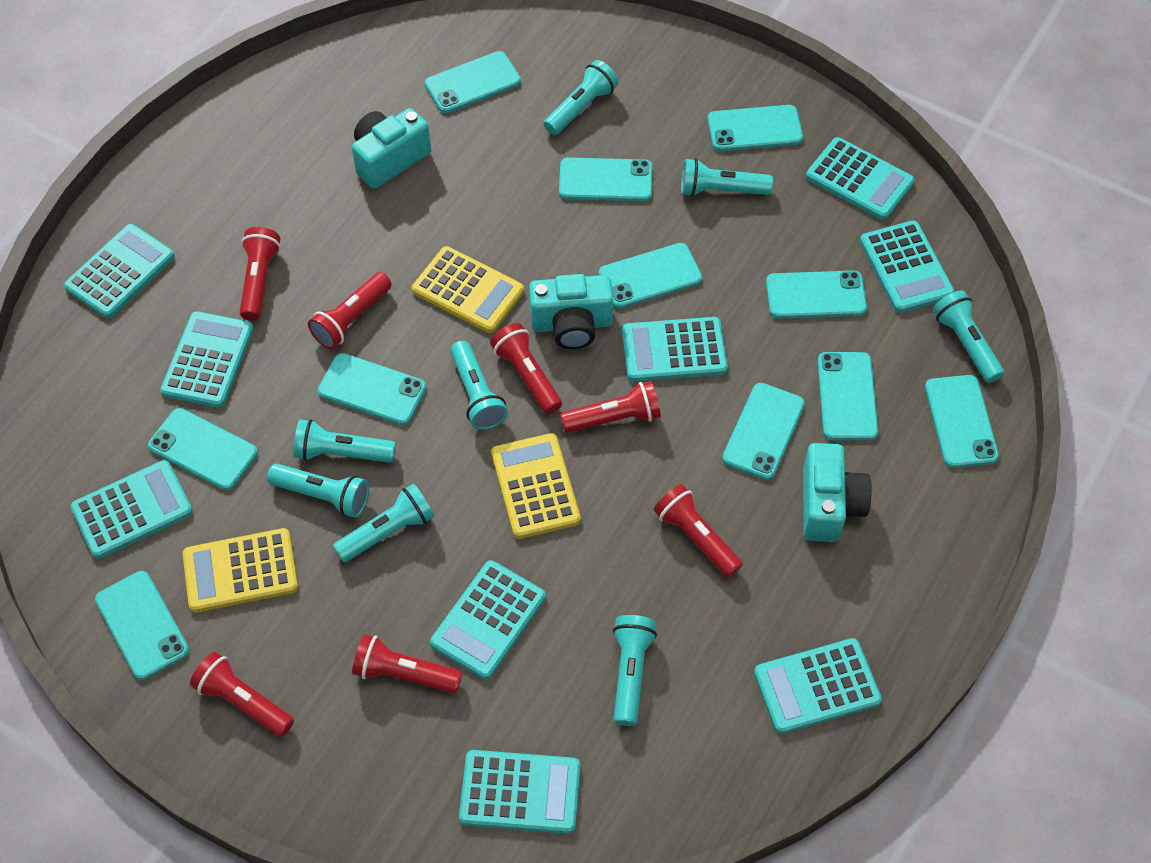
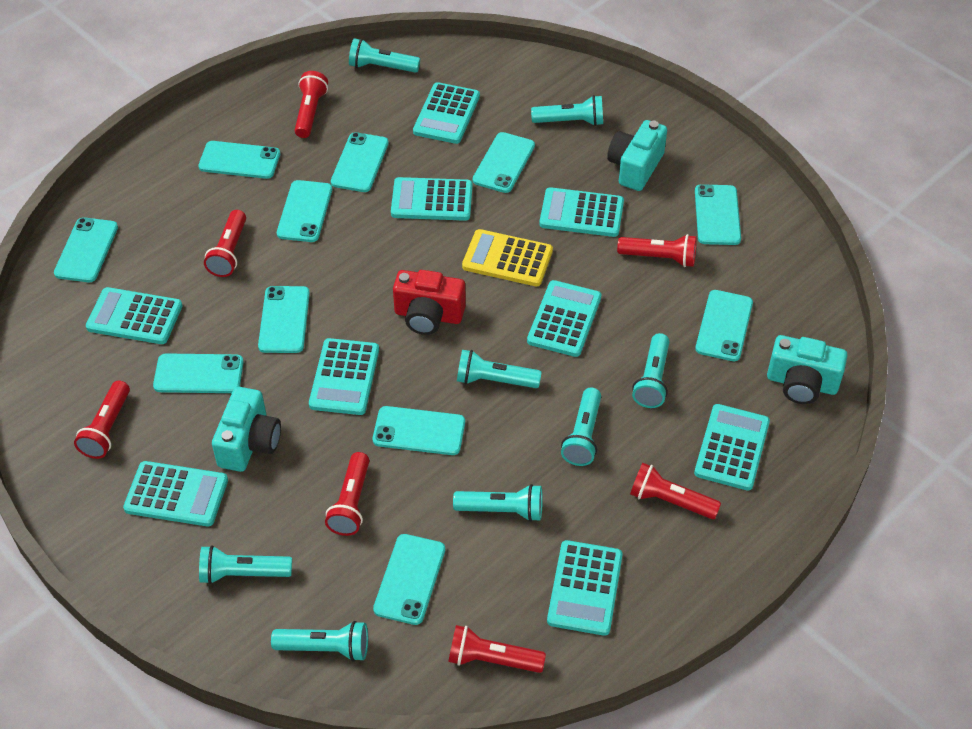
red camera: 0 -> 1
yellow calculator: 3 -> 1

